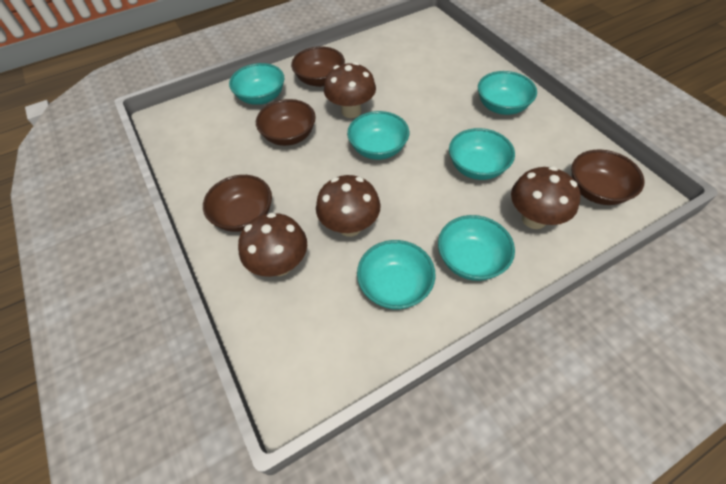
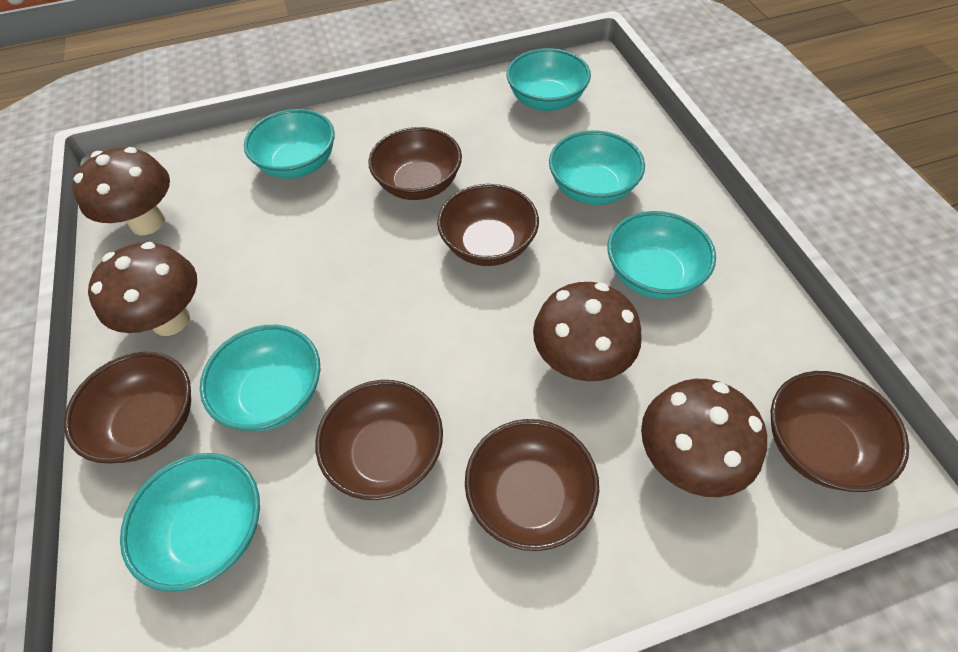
brown bowl: 4 -> 6

